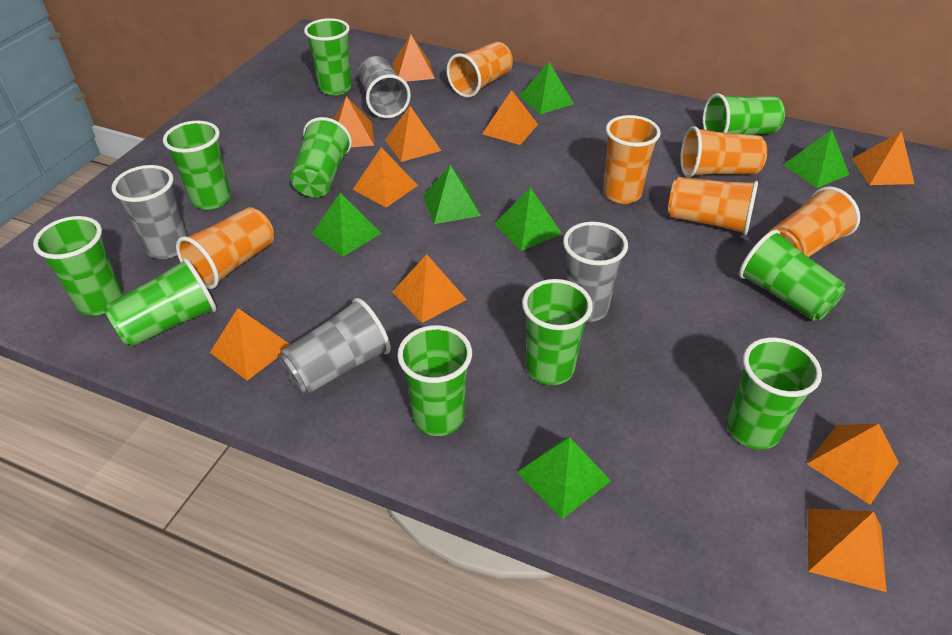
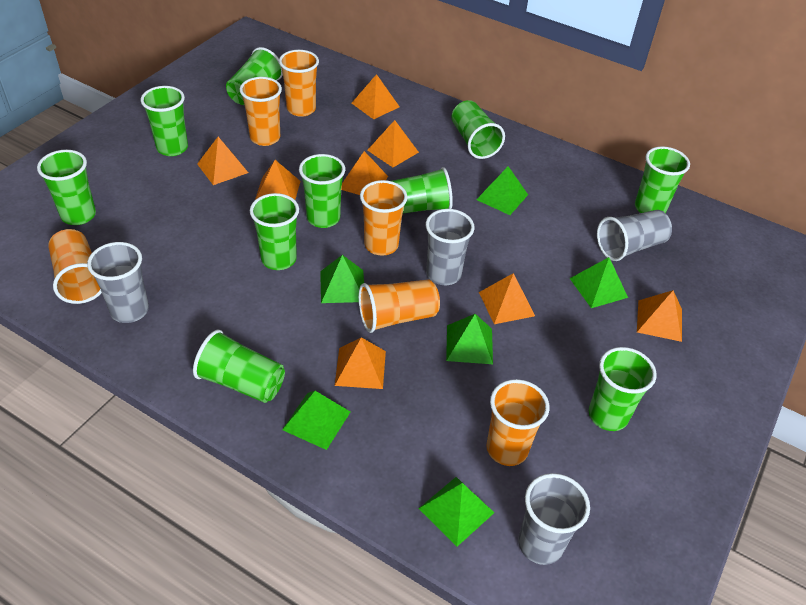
orange pyramid: 10 -> 8

